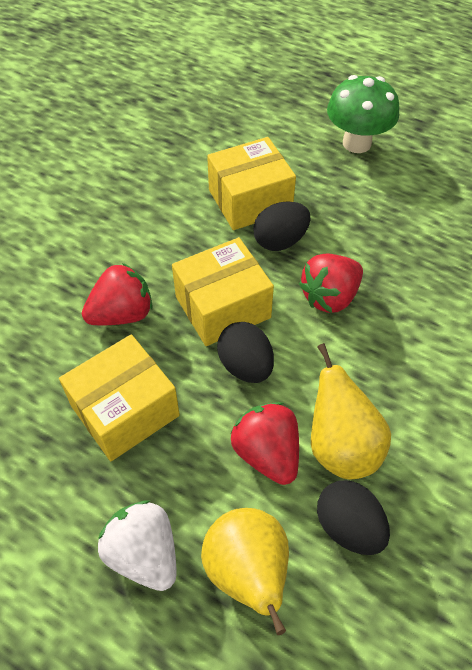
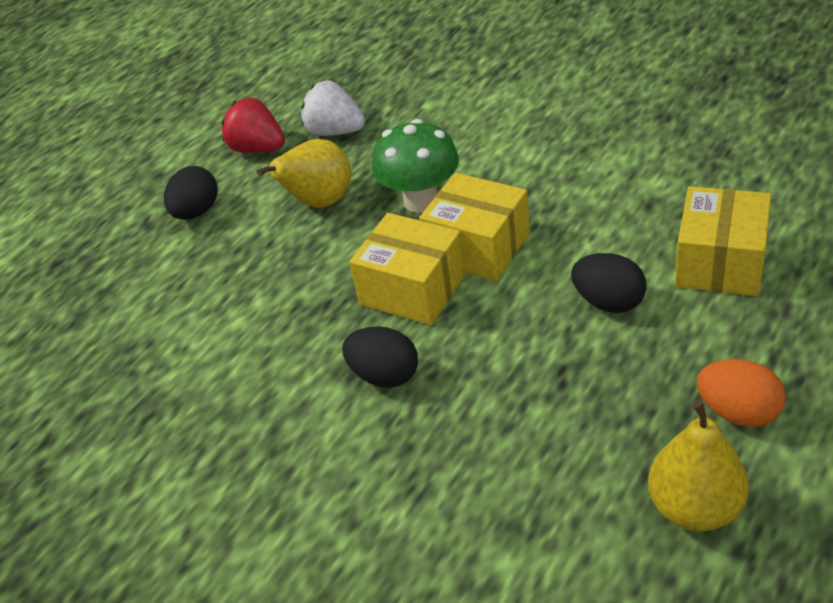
orange egg: 0 -> 1
red strawberry: 3 -> 1

